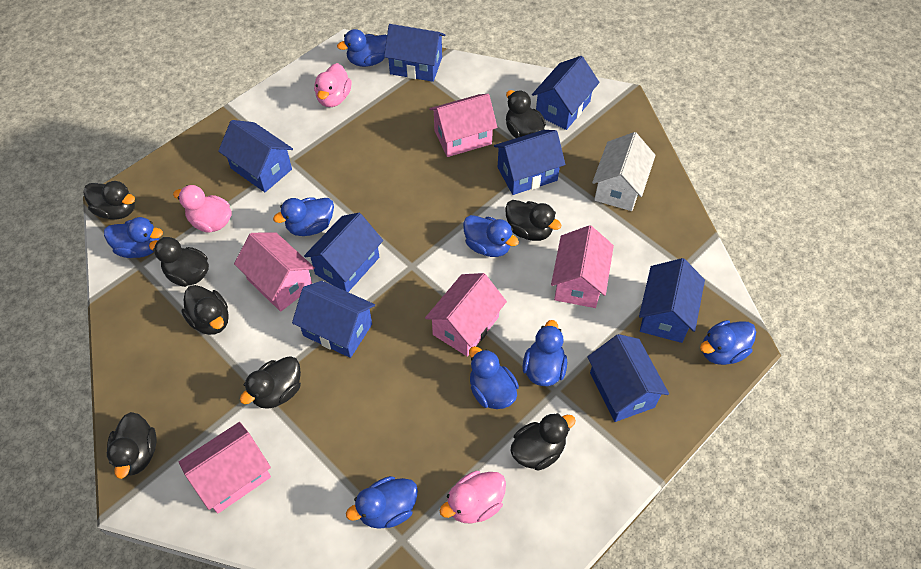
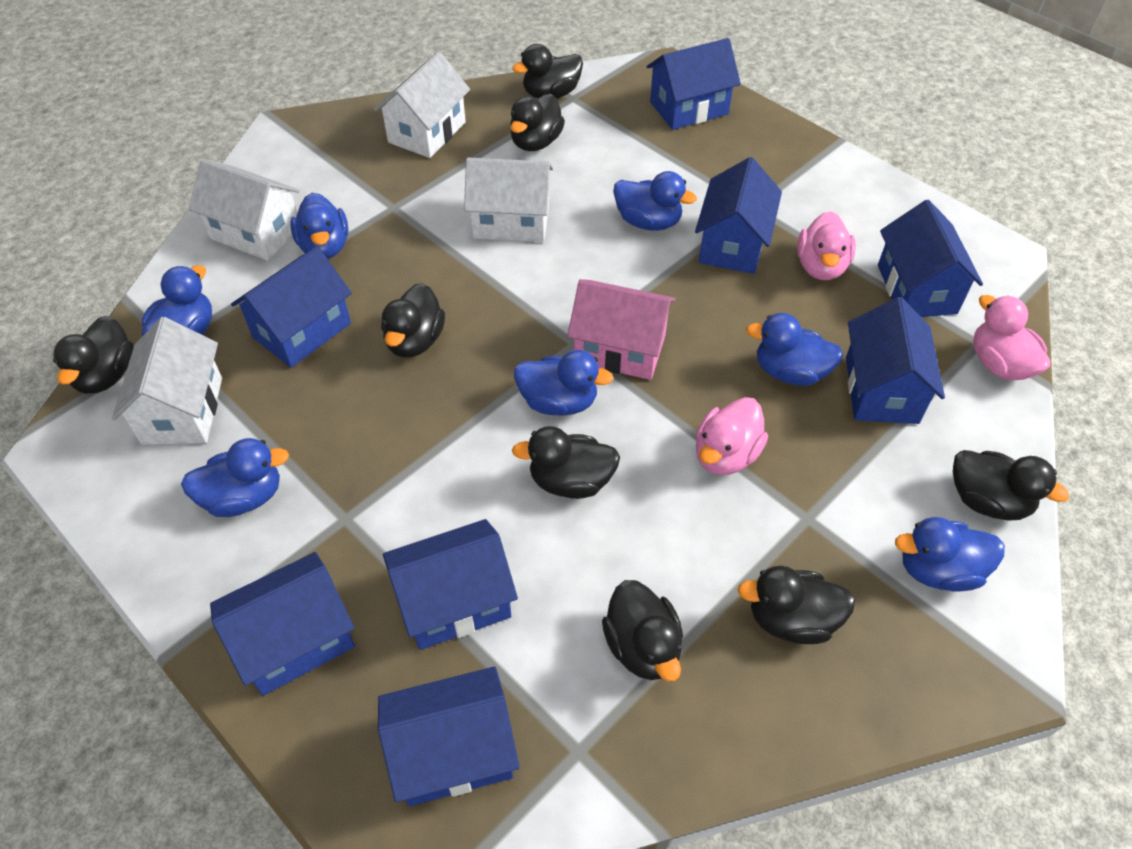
blue duck: 8 -> 7
pink house: 5 -> 1
white house: 1 -> 4

